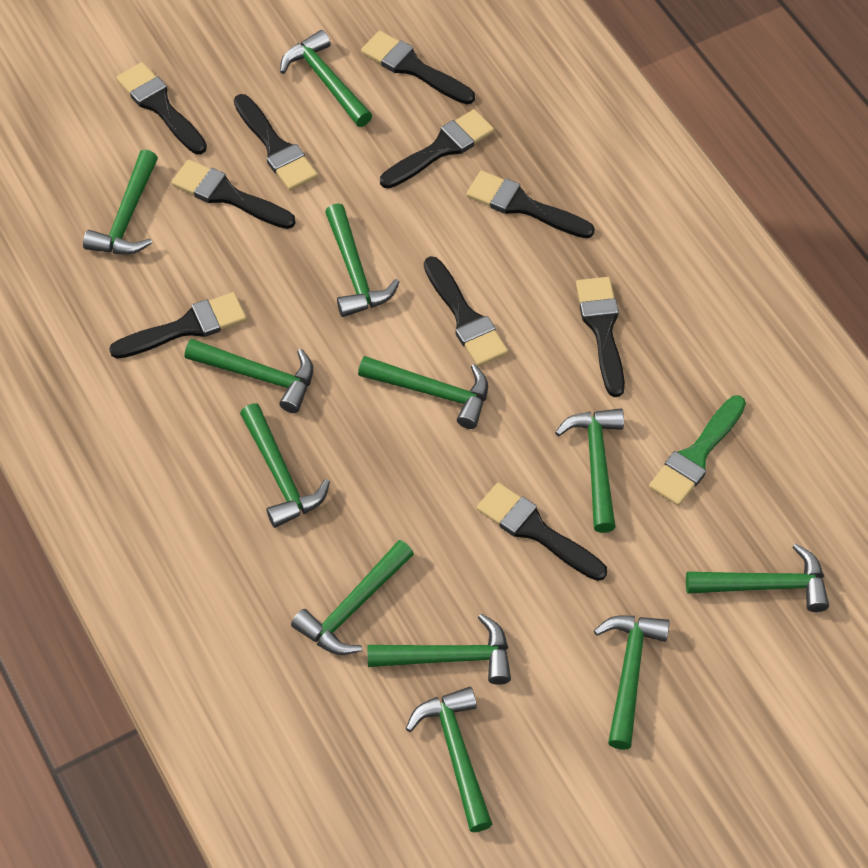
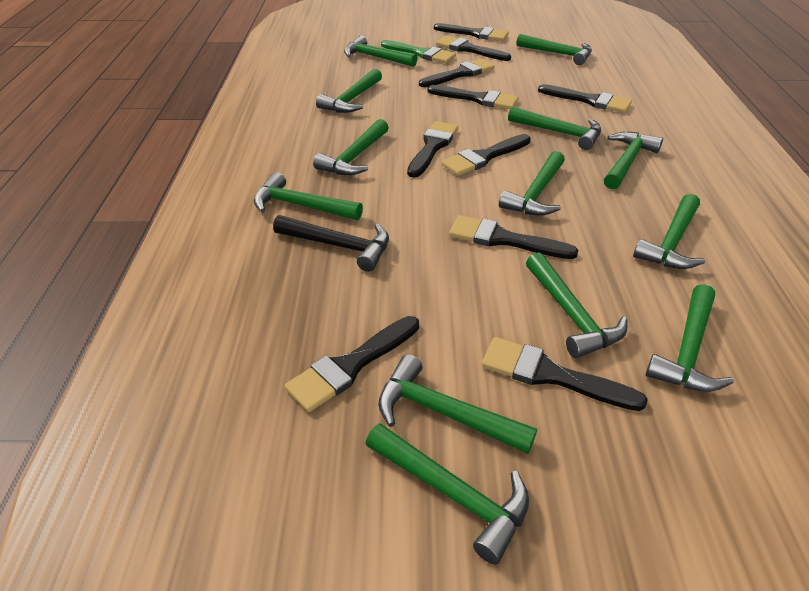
black hammer: 0 -> 1
green hammer: 12 -> 13

